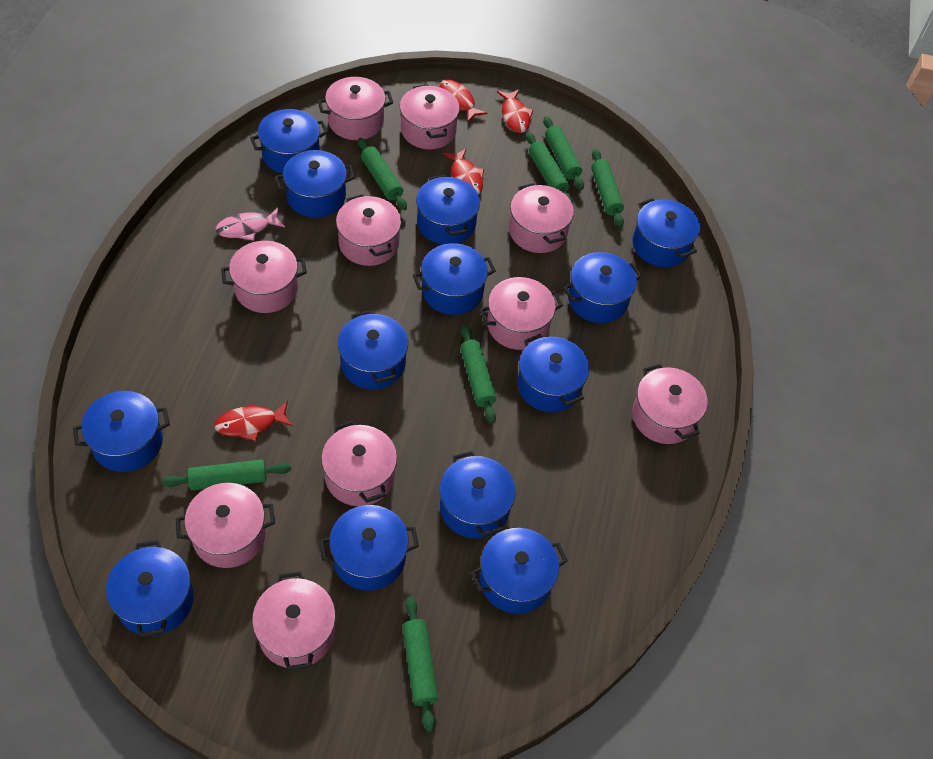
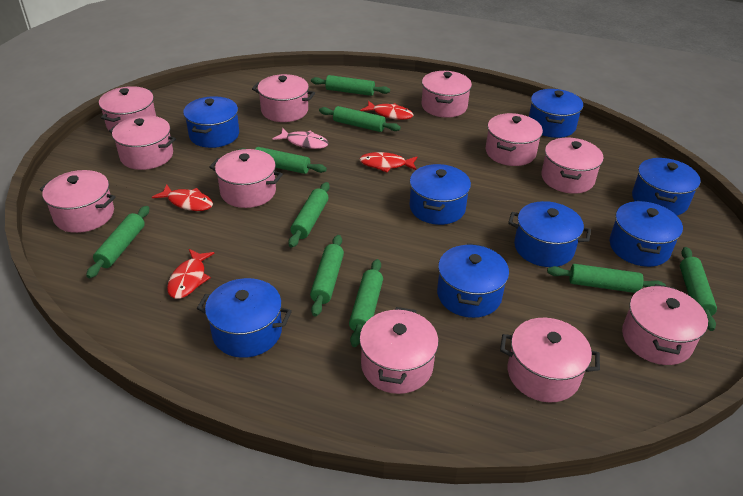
blue pot: 13 -> 8
green rolling pin: 7 -> 9
pink pot: 10 -> 11

